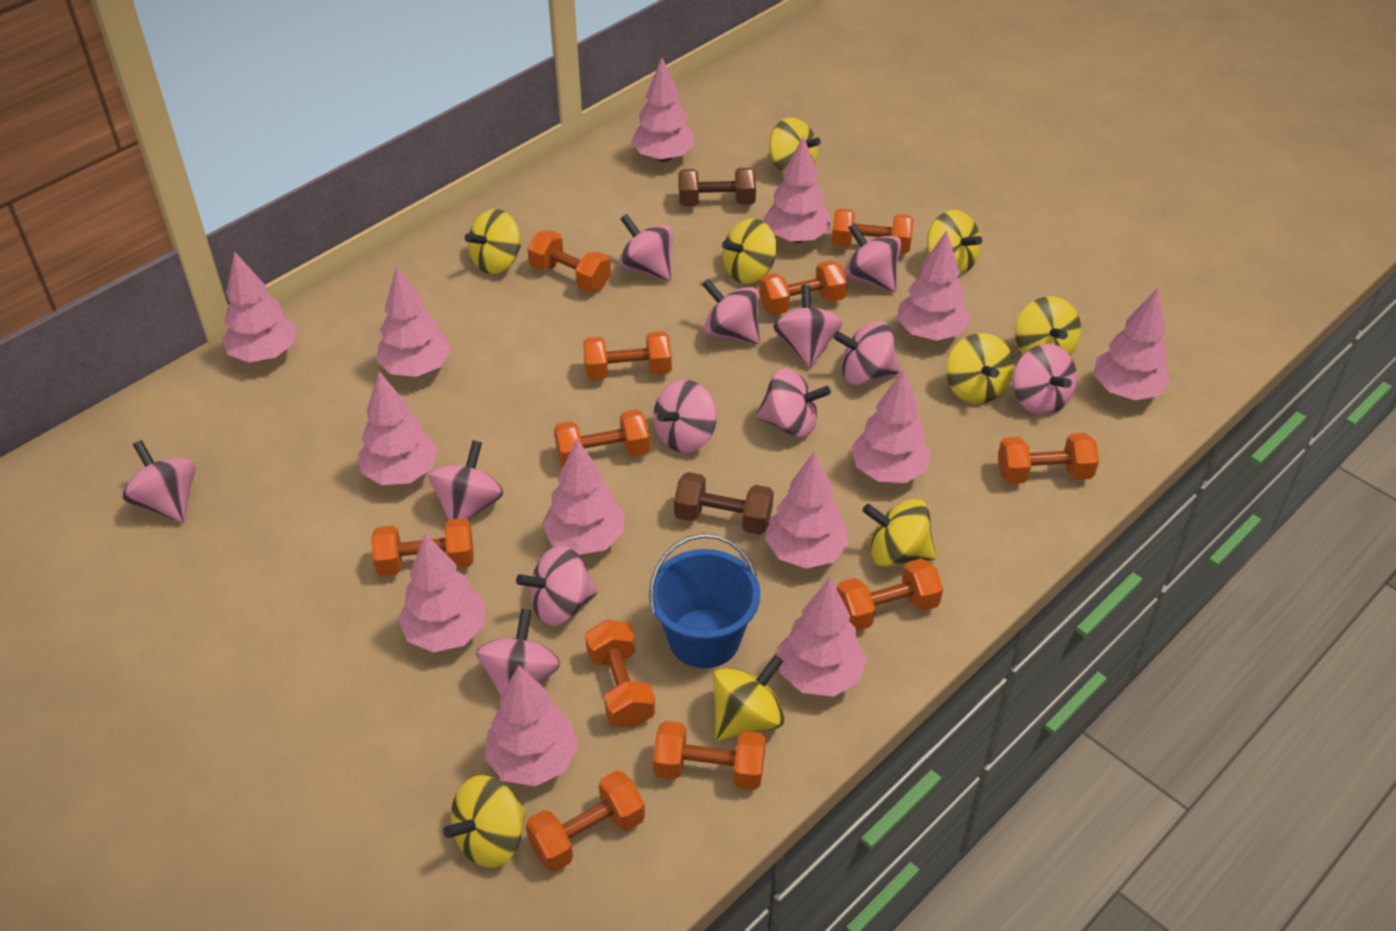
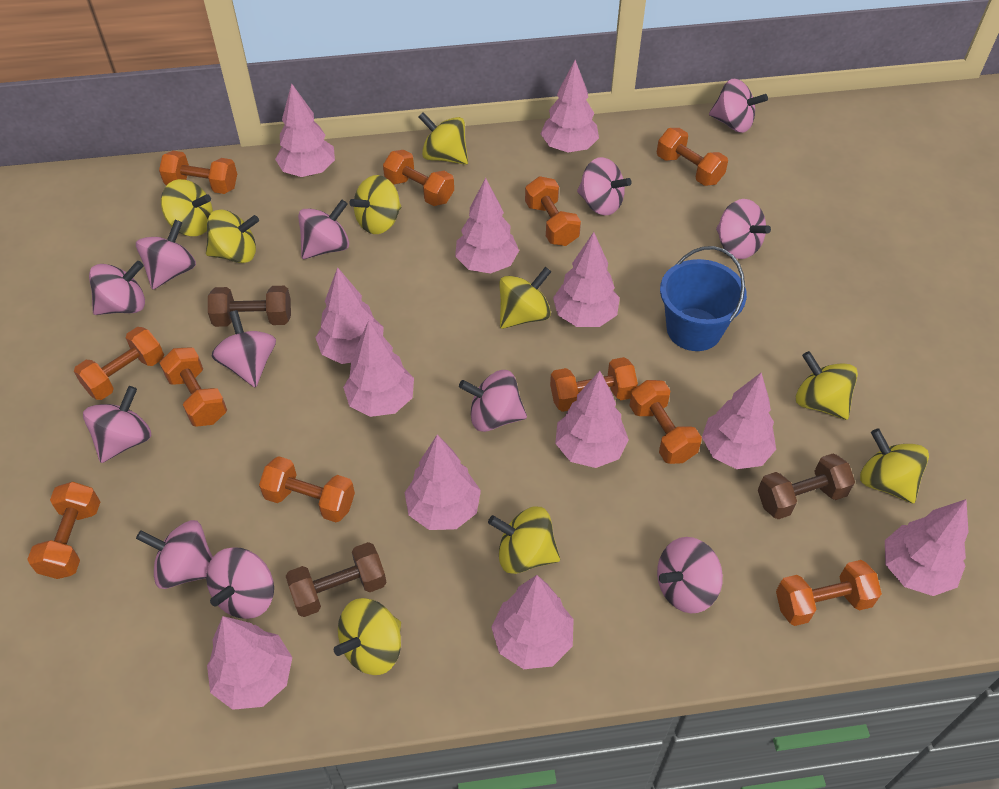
brown dumbbell: 2 -> 3
pink tree: 13 -> 12

